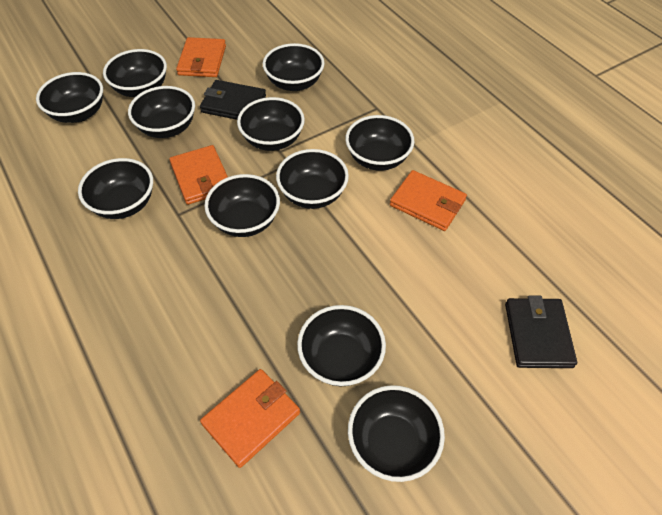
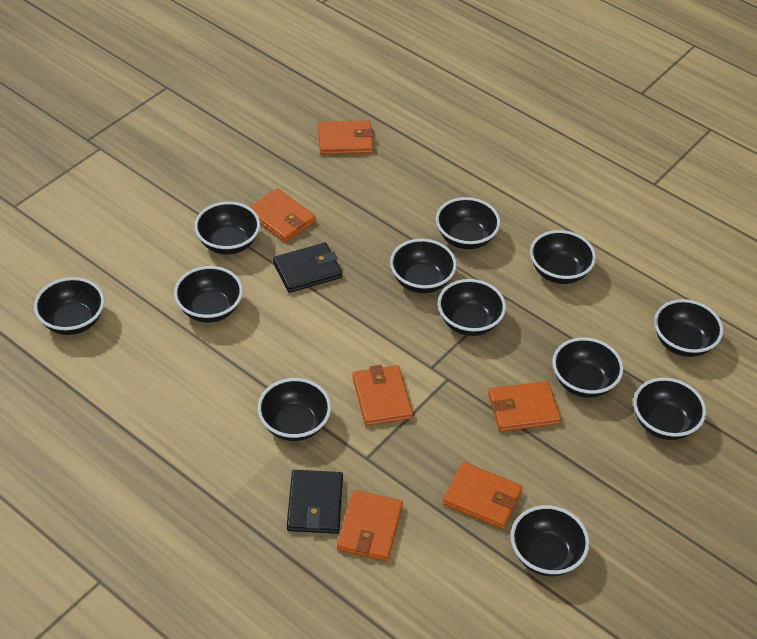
black bowl: 11 -> 12
orange wallet: 4 -> 6

